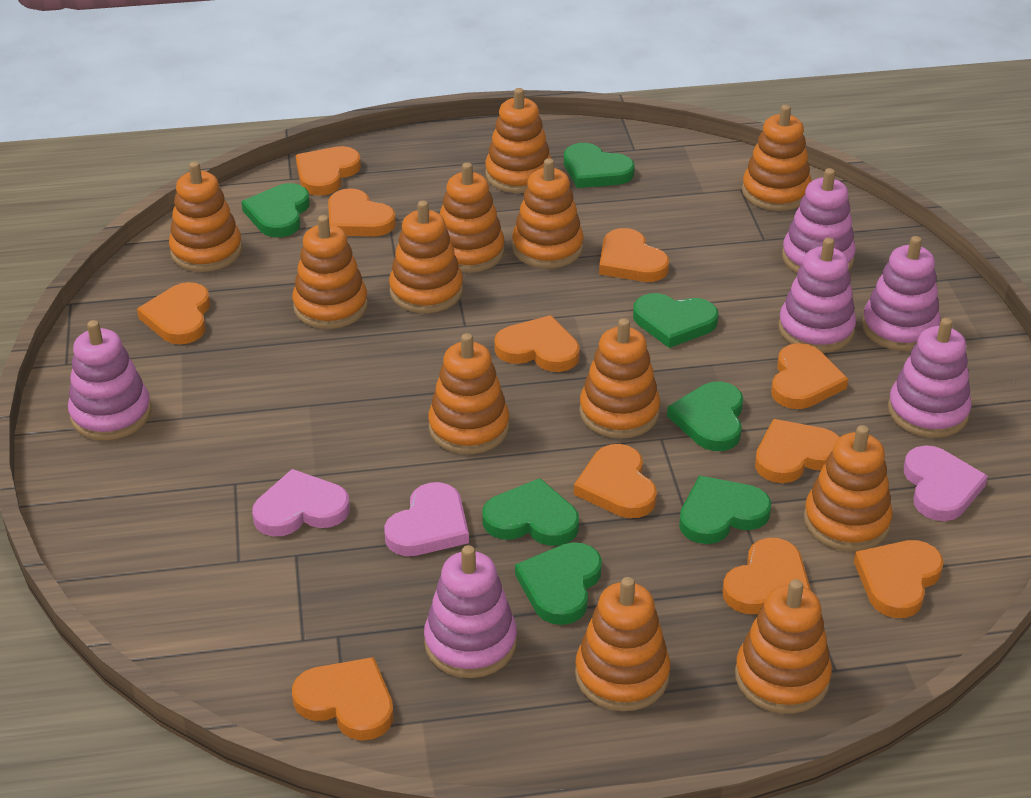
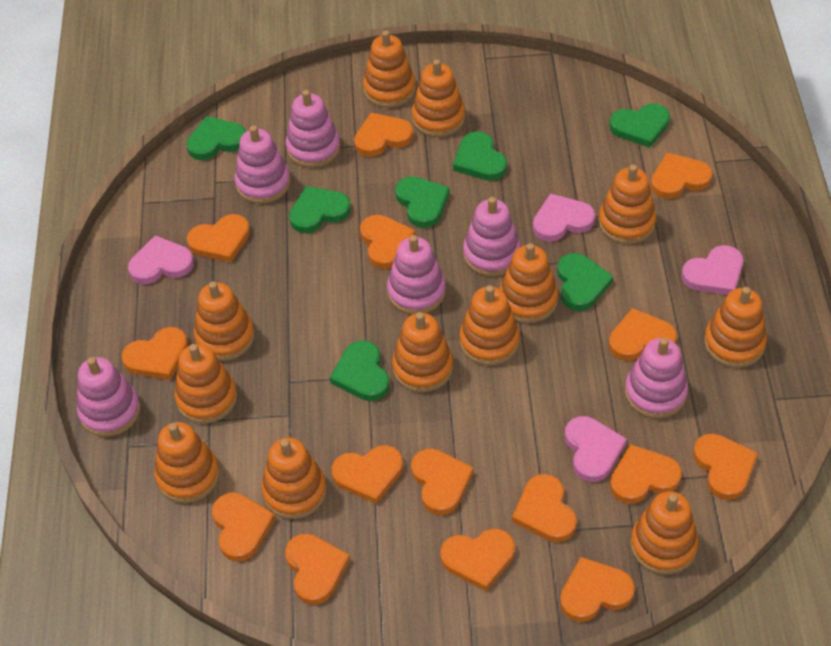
orange heart: 11 -> 15
pink heart: 3 -> 4

